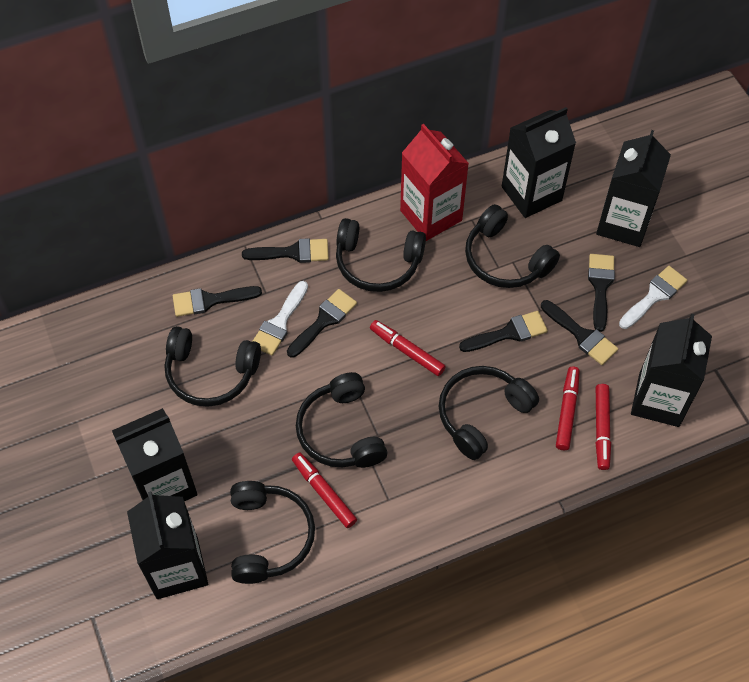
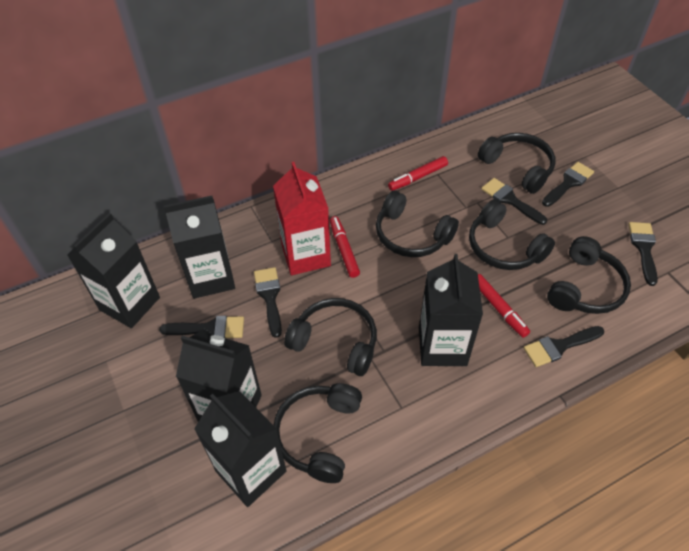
red marker: 4 -> 3
white brush: 2 -> 0

